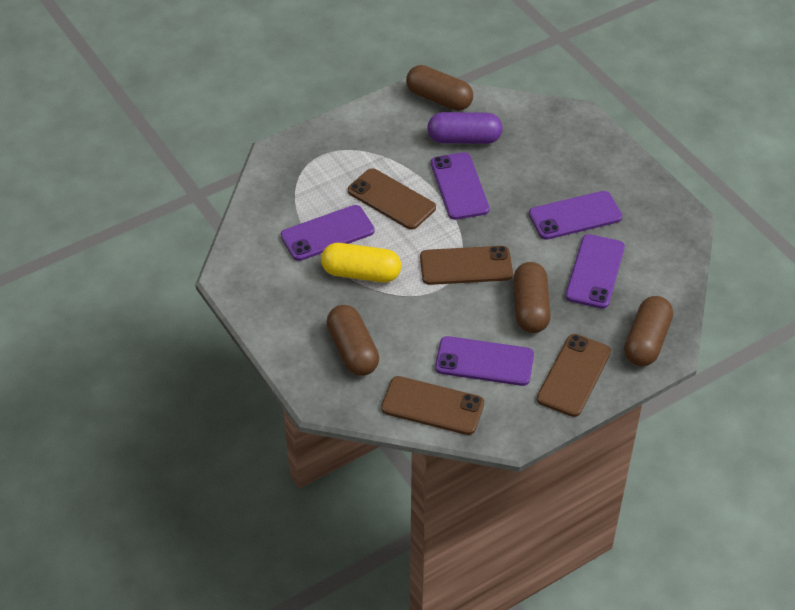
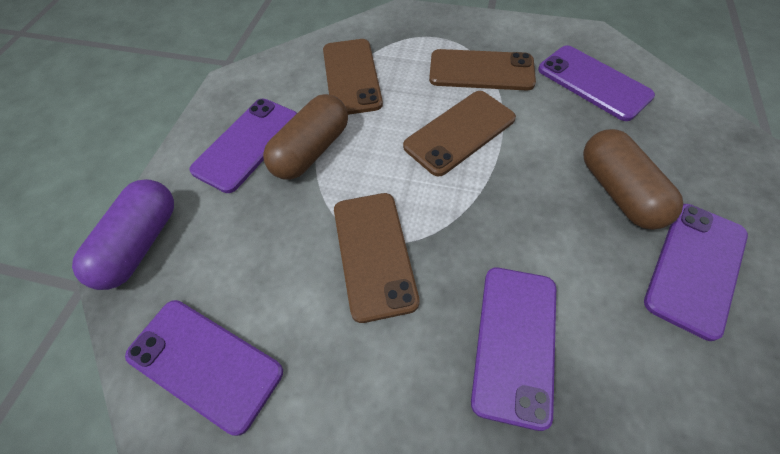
brown capsule: 4 -> 2
yellow capsule: 1 -> 0

